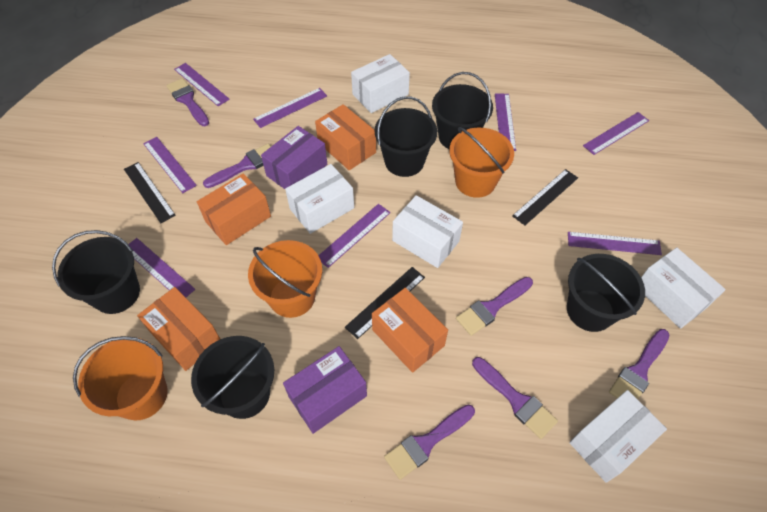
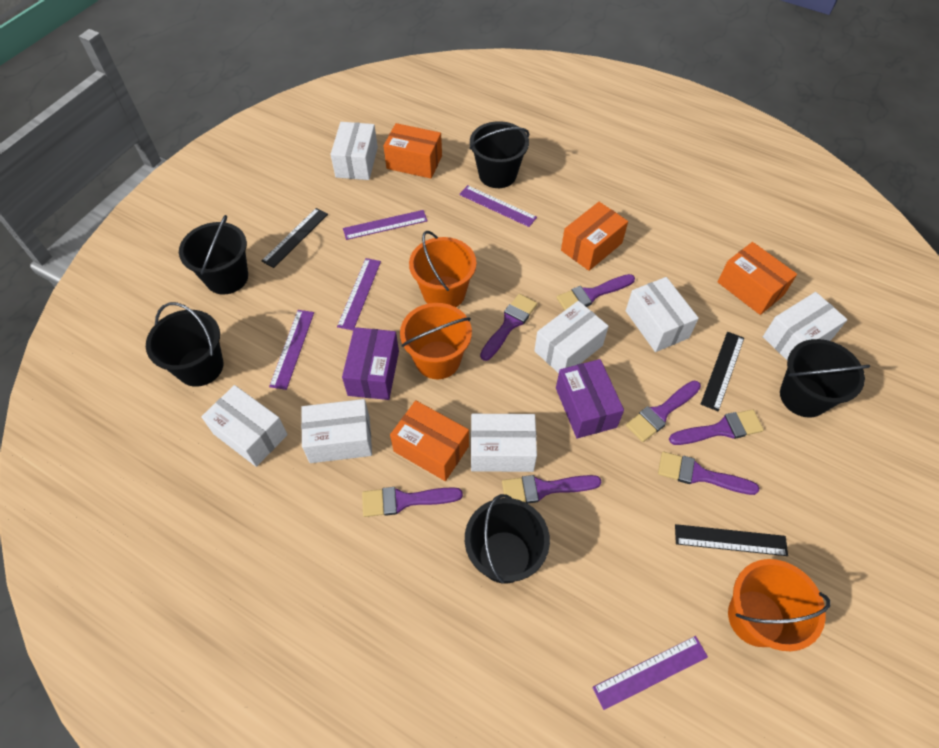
purple brush: 6 -> 7
purple ruler: 8 -> 5
white box: 5 -> 7

